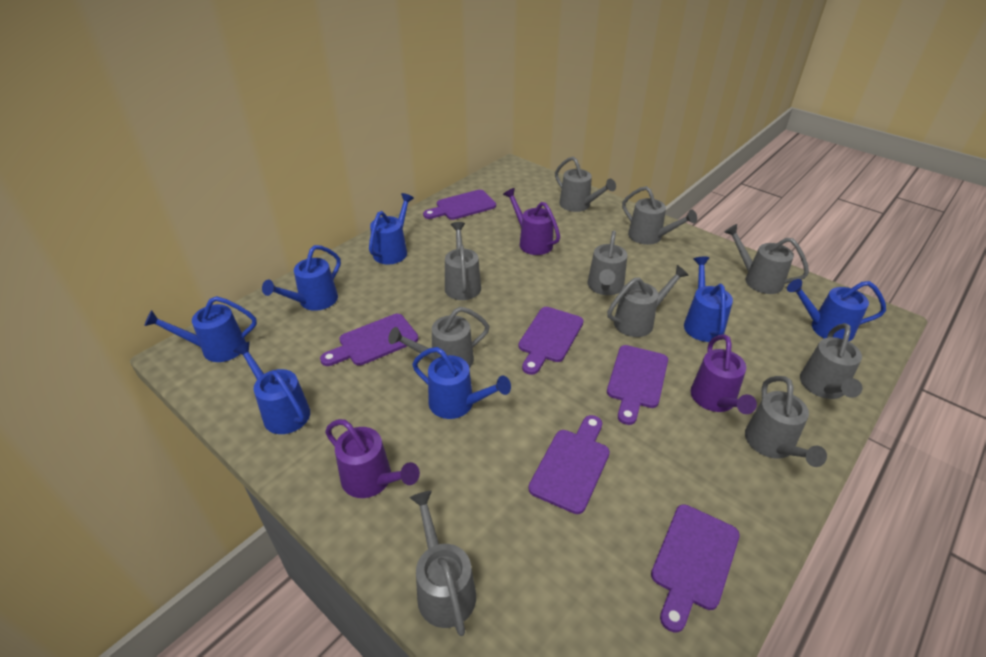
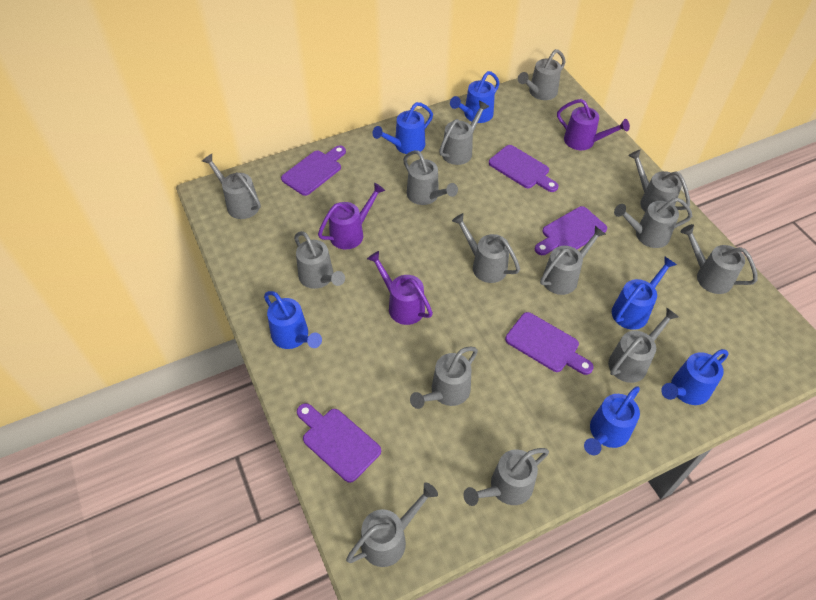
blue watering can: 7 -> 6
grey watering can: 10 -> 14
purple cutting board: 6 -> 5

